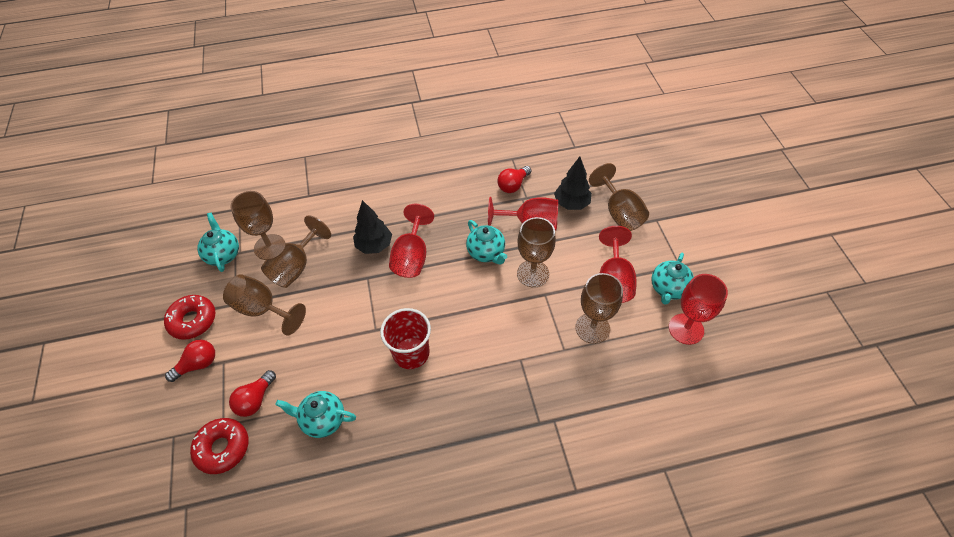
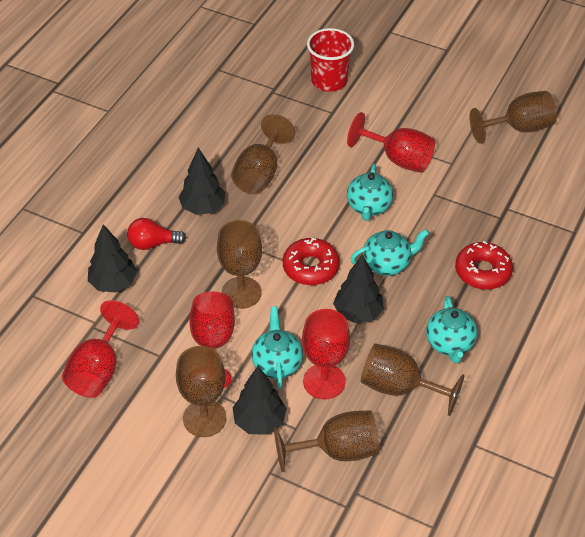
black tree: 2 -> 4
red light bulb: 3 -> 1

